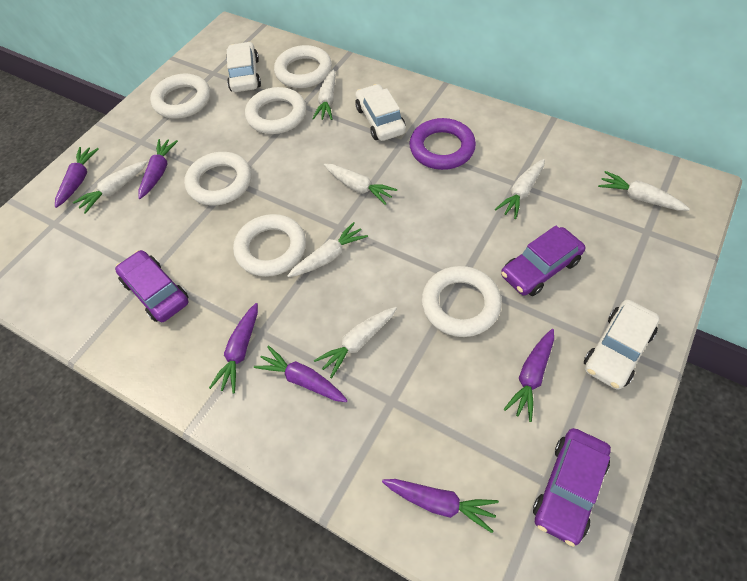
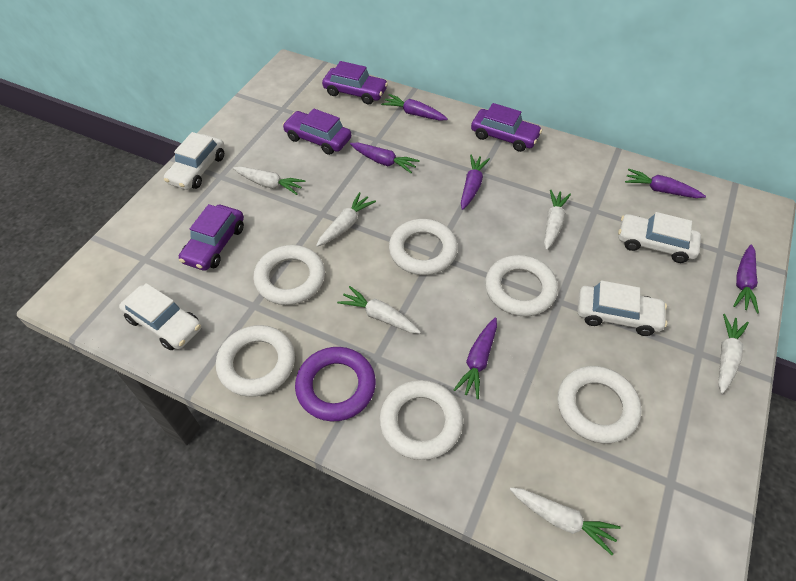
purple car: 3 -> 4
white car: 3 -> 4
white carrot: 7 -> 6

